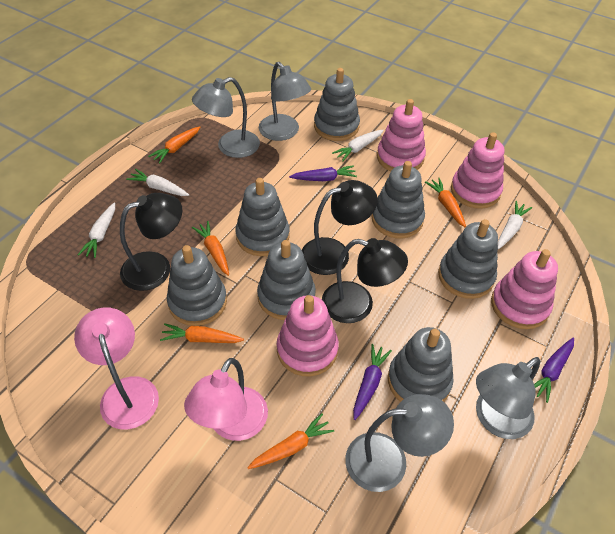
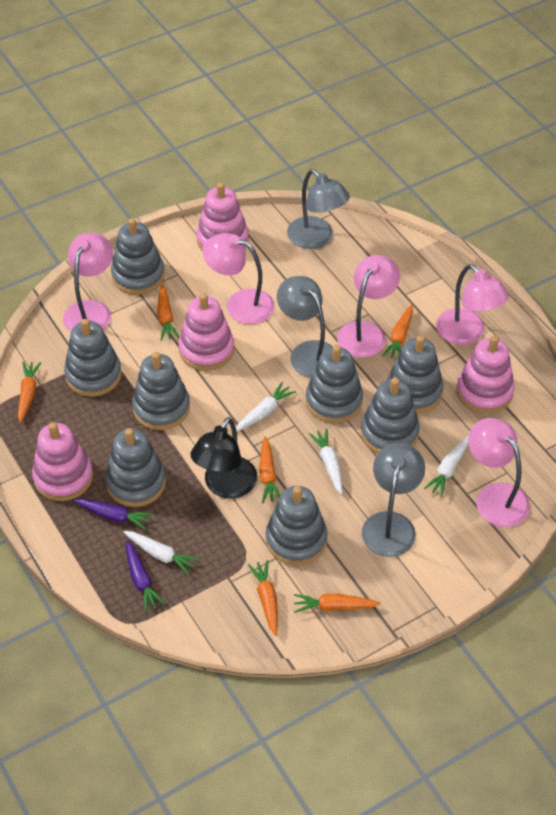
black lamp: 3 -> 1
grey lamp: 4 -> 3
grey stacking toy: 7 -> 8
orange carrot: 5 -> 6
pink lamp: 2 -> 5
purple carrot: 3 -> 2

